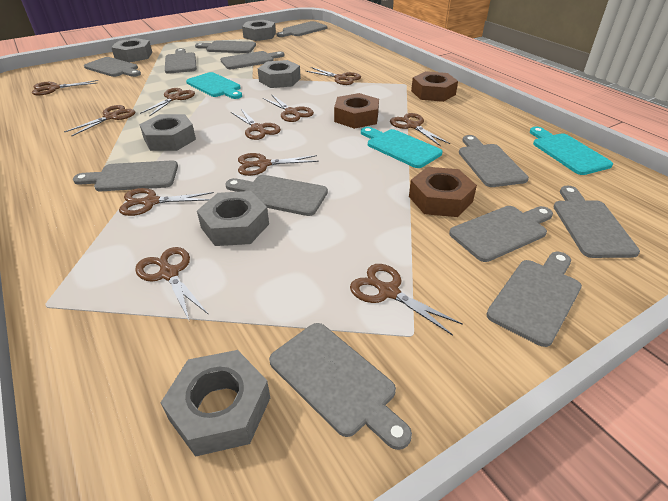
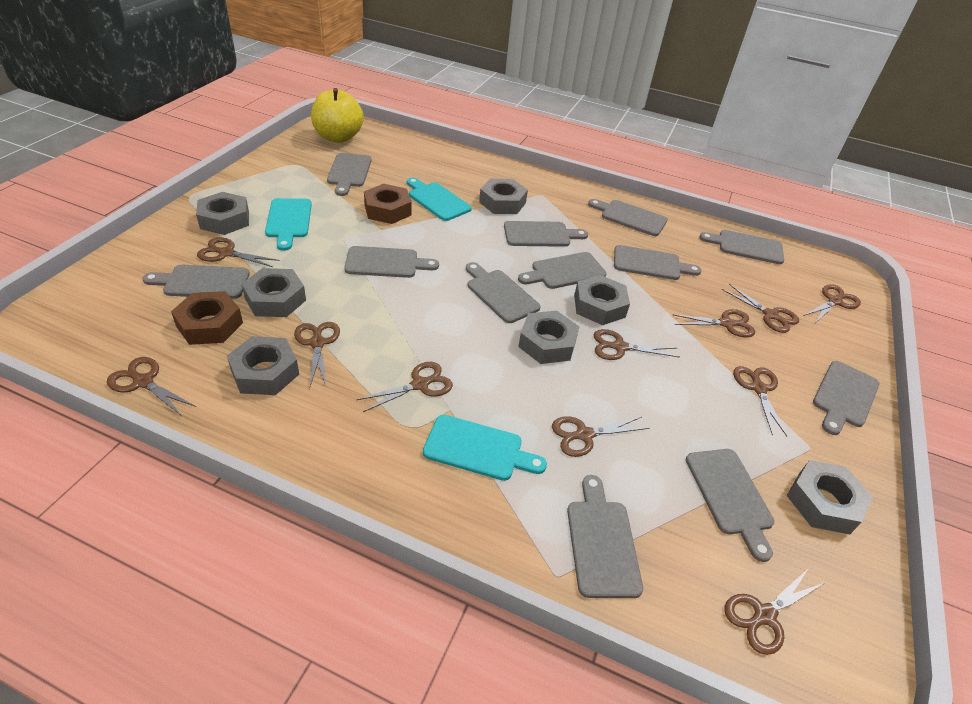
brown nut: 3 -> 2
grey nut: 6 -> 7
yellow apple: 0 -> 1

